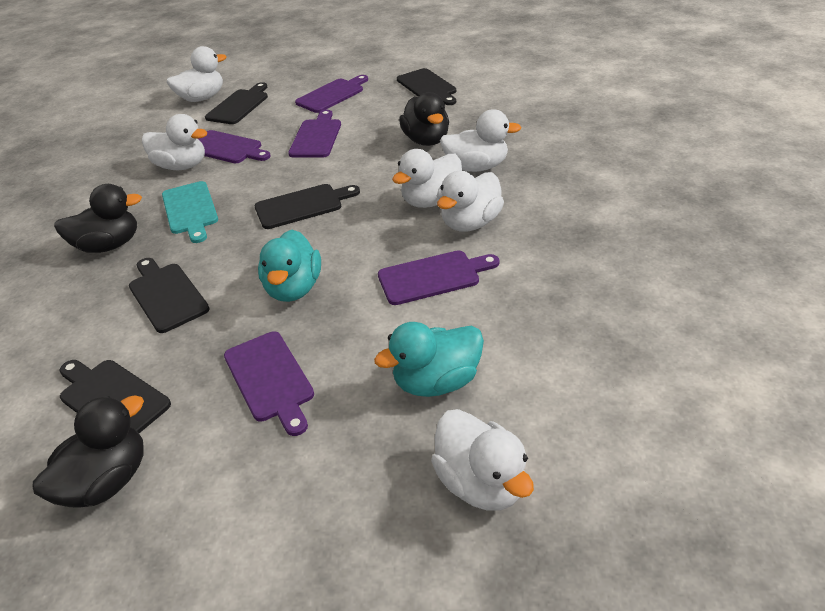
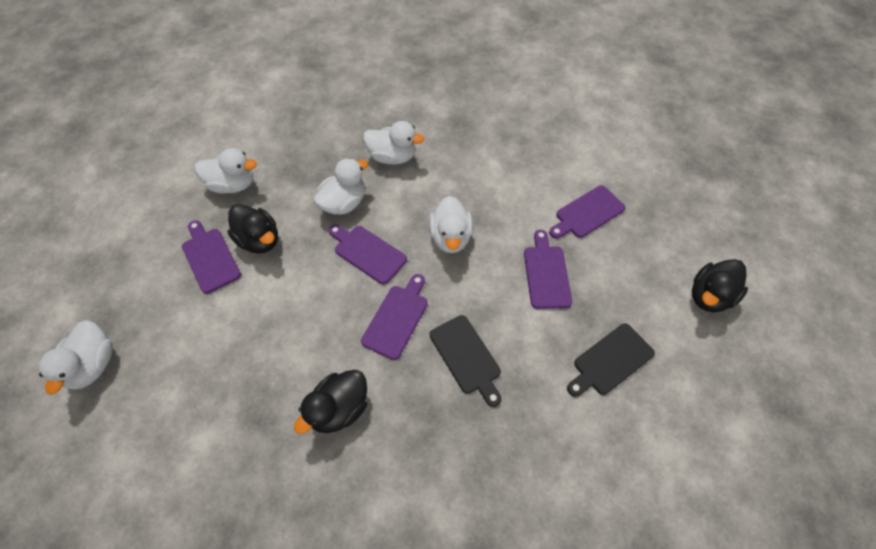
black cutting board: 5 -> 2
turquoise cutting board: 1 -> 0
turquoise duck: 2 -> 0
white duck: 6 -> 5

